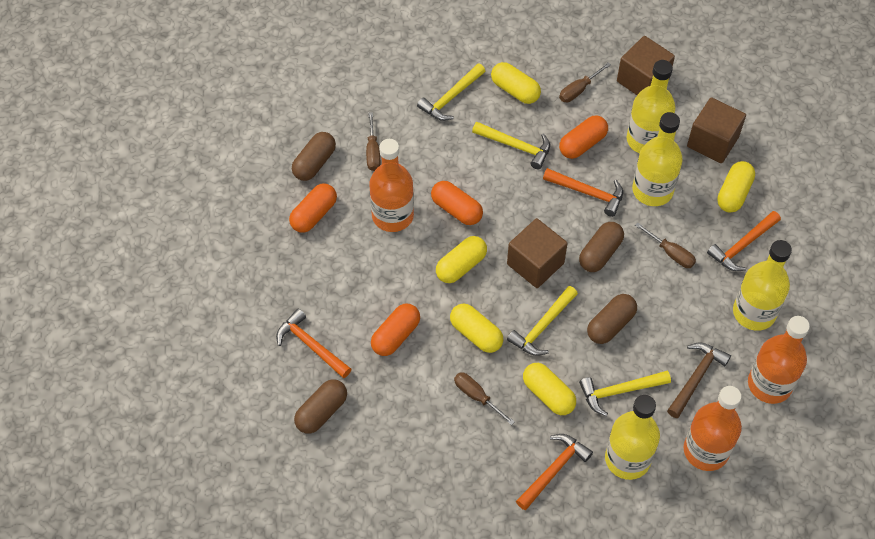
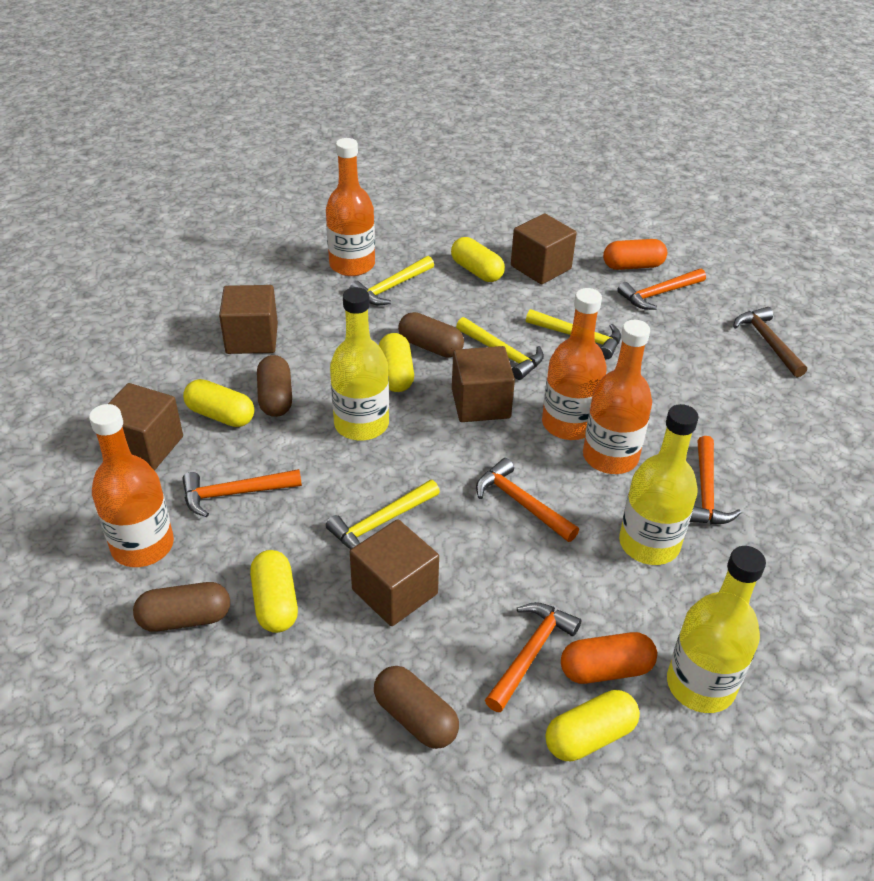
brown cube: 3 -> 5
brown screwdriver: 4 -> 0
orange bottle: 3 -> 4
orange capsule: 4 -> 2
orange hammer: 4 -> 5
yellow bottle: 4 -> 3

